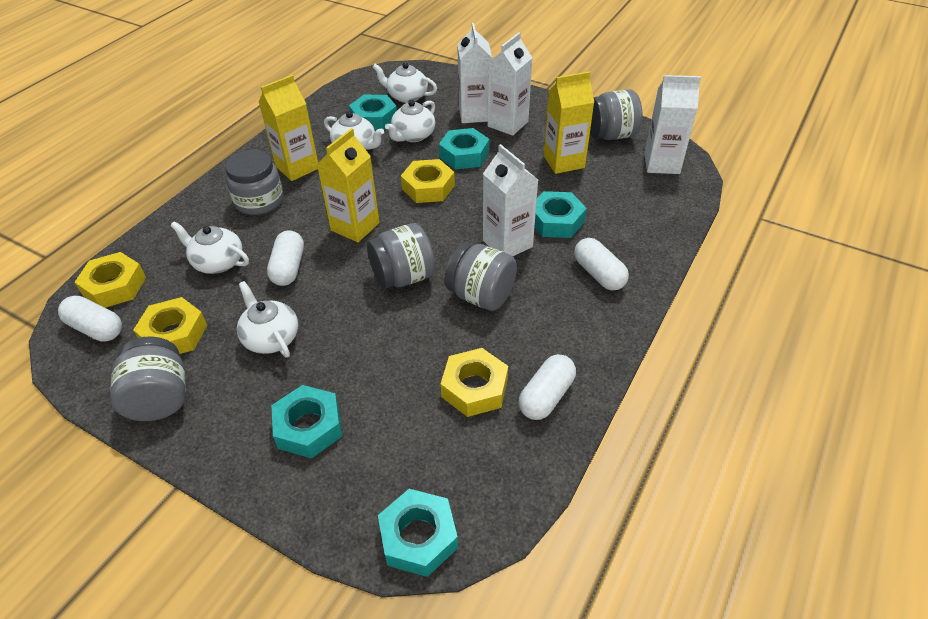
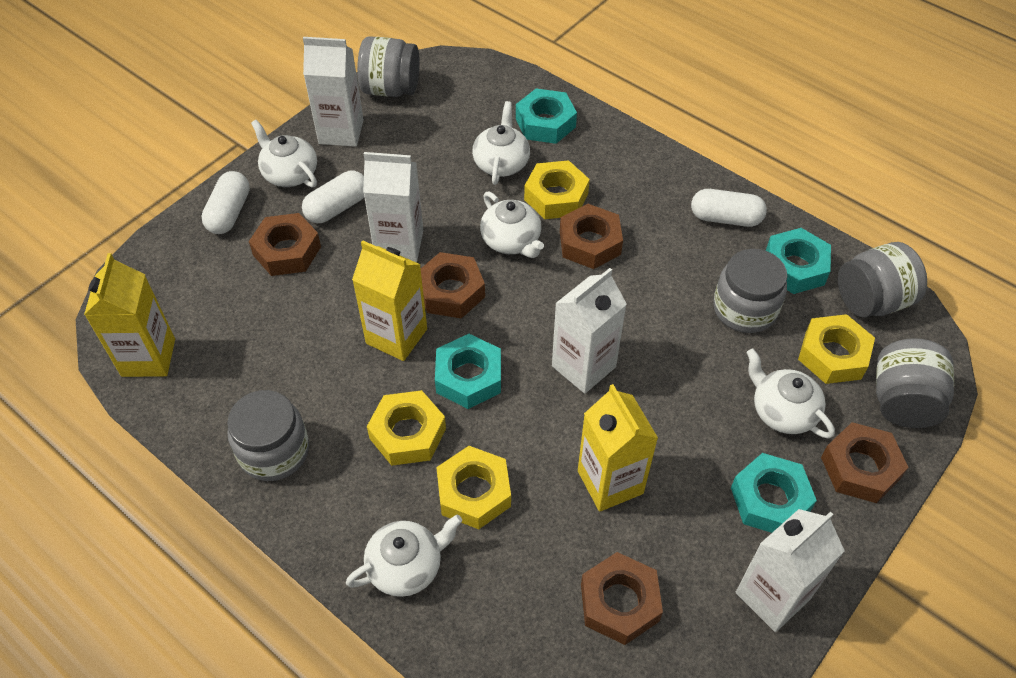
brown nut: 0 -> 5
turquoise nut: 5 -> 4
white capsule: 4 -> 3

